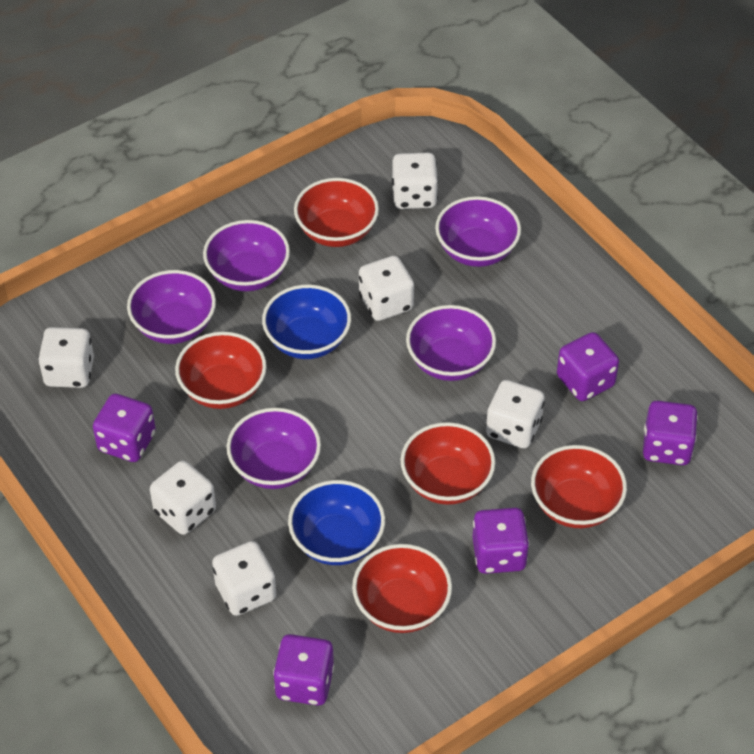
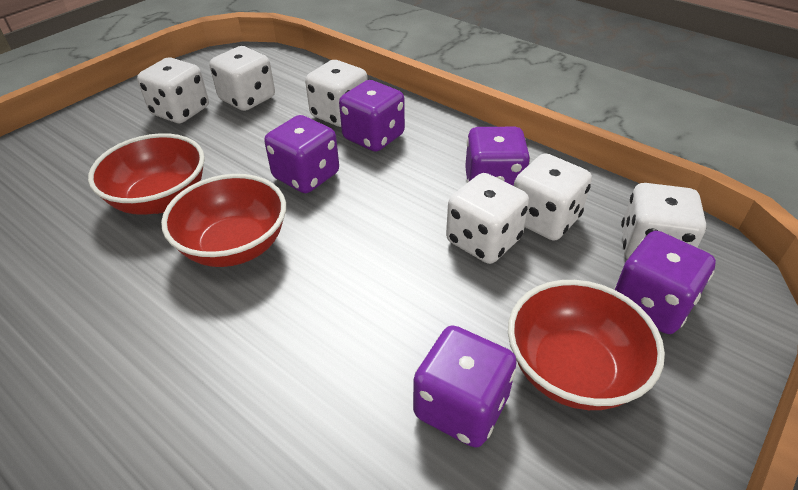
blue bowl: 2 -> 0
purple bowl: 5 -> 0
red bowl: 5 -> 3

